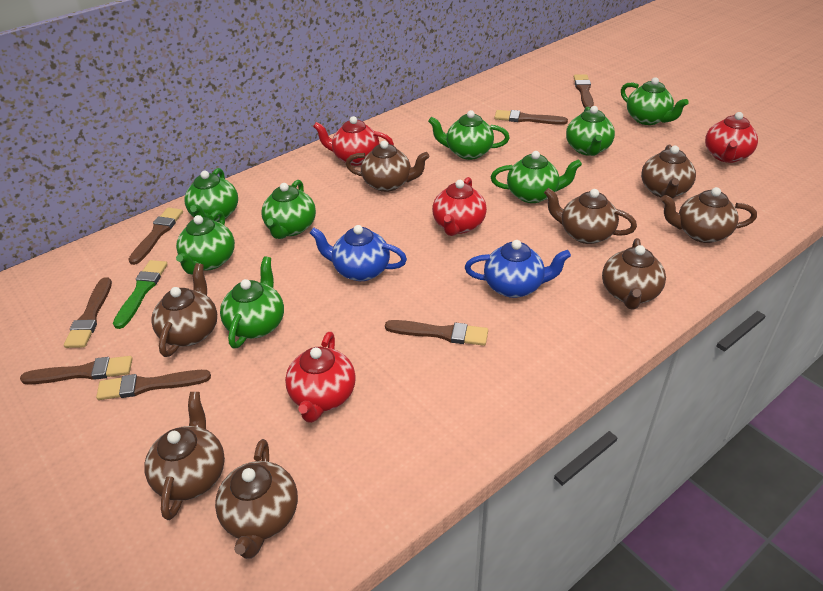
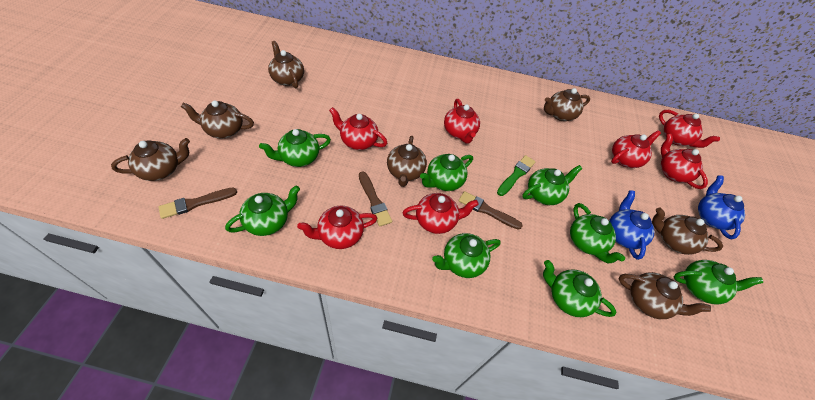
brown brush: 7 -> 3
brown teapot: 8 -> 7
red teapot: 4 -> 7

